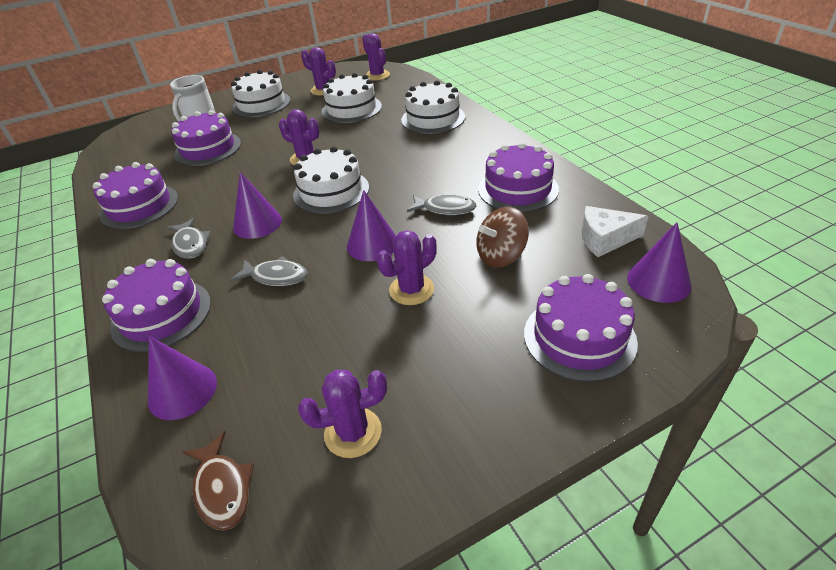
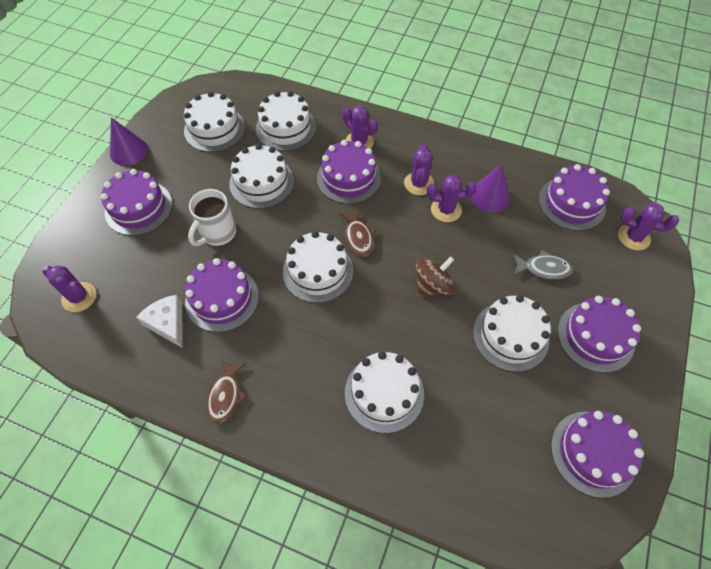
brown fish: 1 -> 2
grey fish: 3 -> 1
purple cake: 5 -> 6
purple cone: 4 -> 2
white cake: 4 -> 6

